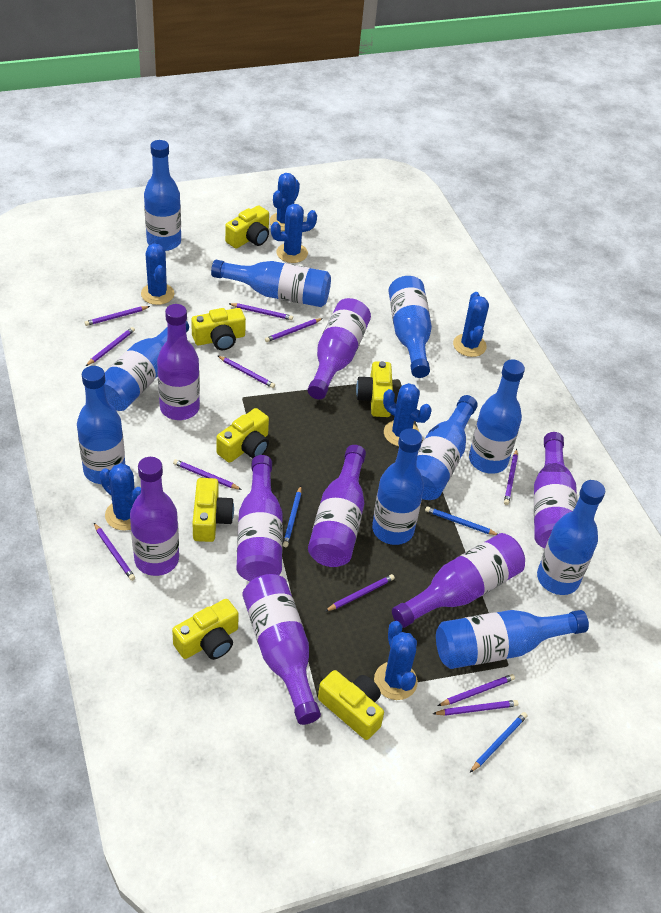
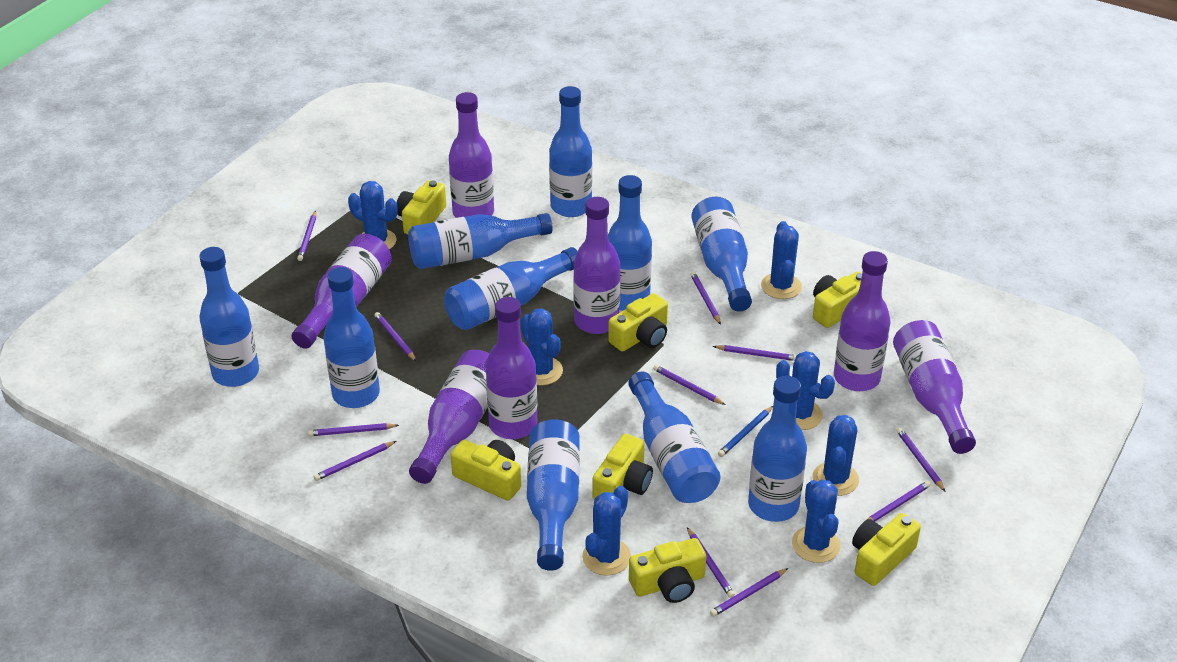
blue pencil: 3 -> 1
purple bottle: 8 -> 7

